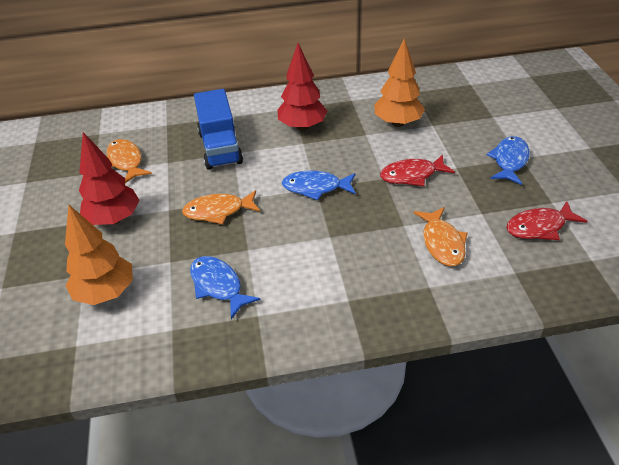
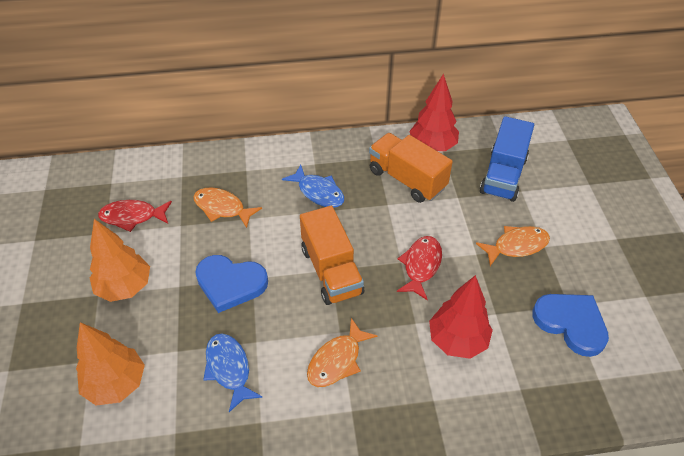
blue fish: 3 -> 2
blue heart: 0 -> 2
orange truck: 0 -> 2

